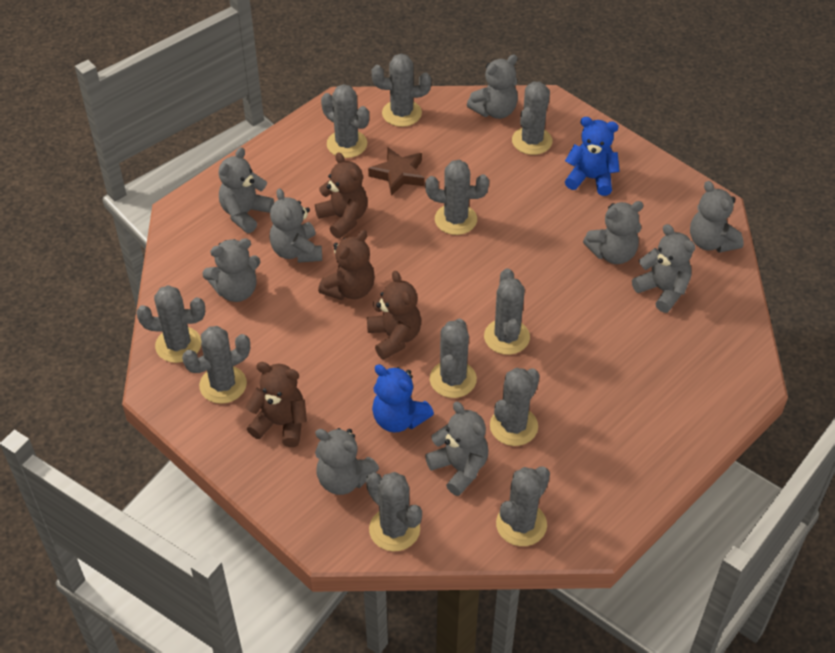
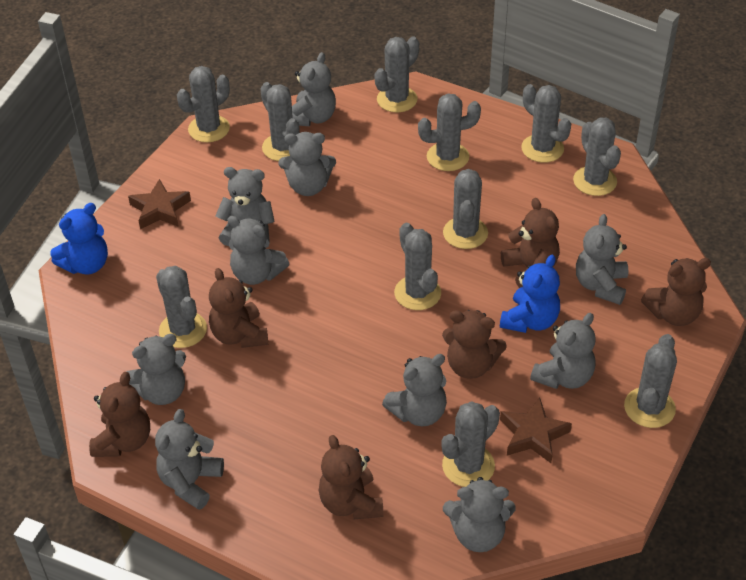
brown star: 1 -> 2
brown teddy bear: 4 -> 6
grey teddy bear: 9 -> 10

